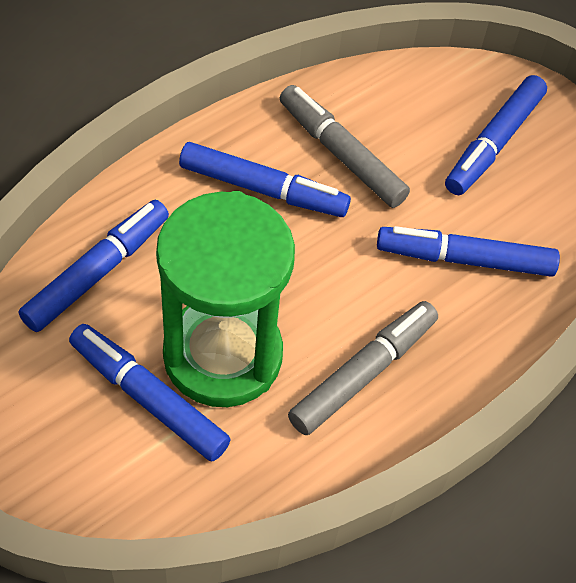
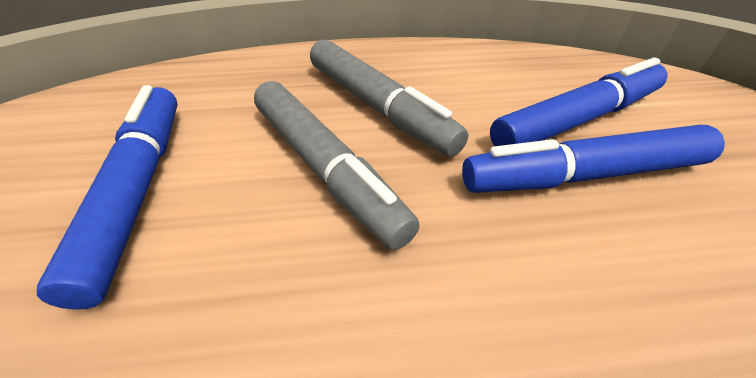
blue marker: 5 -> 3
green hourglass: 1 -> 0

